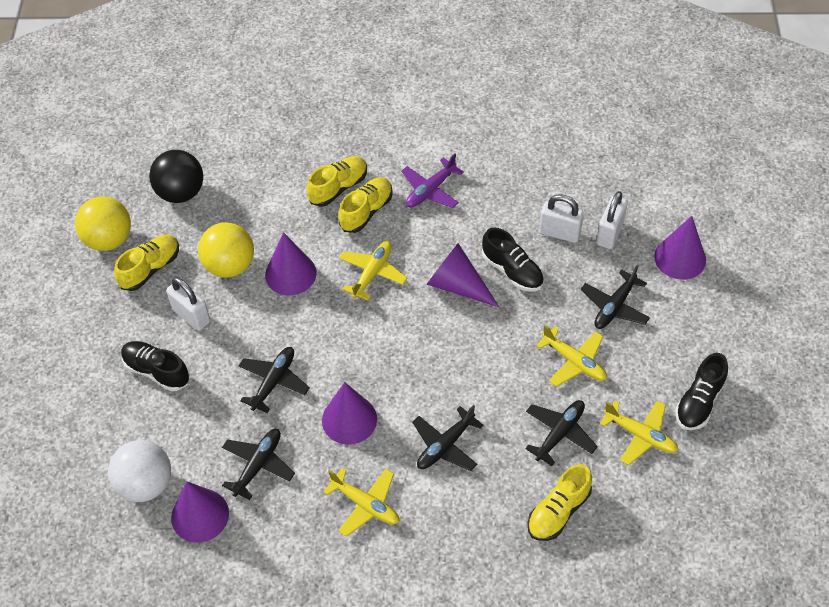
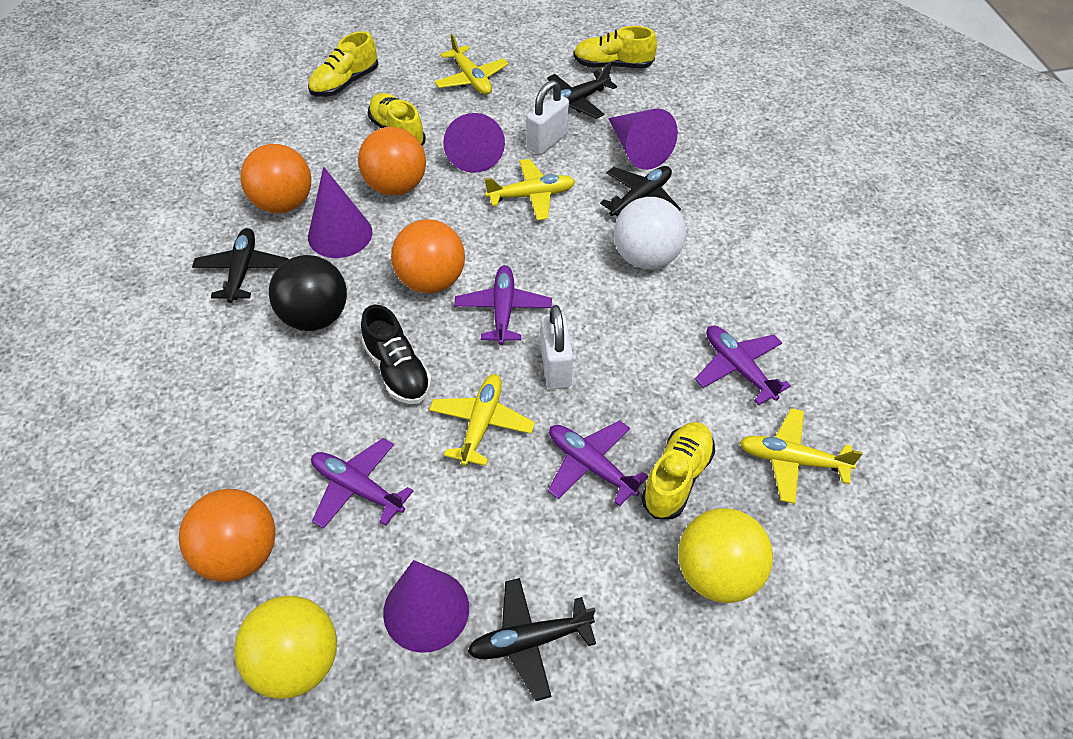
black plane: 5 -> 4
black shoe: 3 -> 1
orange ball: 0 -> 4
purple cone: 5 -> 4
purple plane: 1 -> 4
white padlock: 3 -> 2

